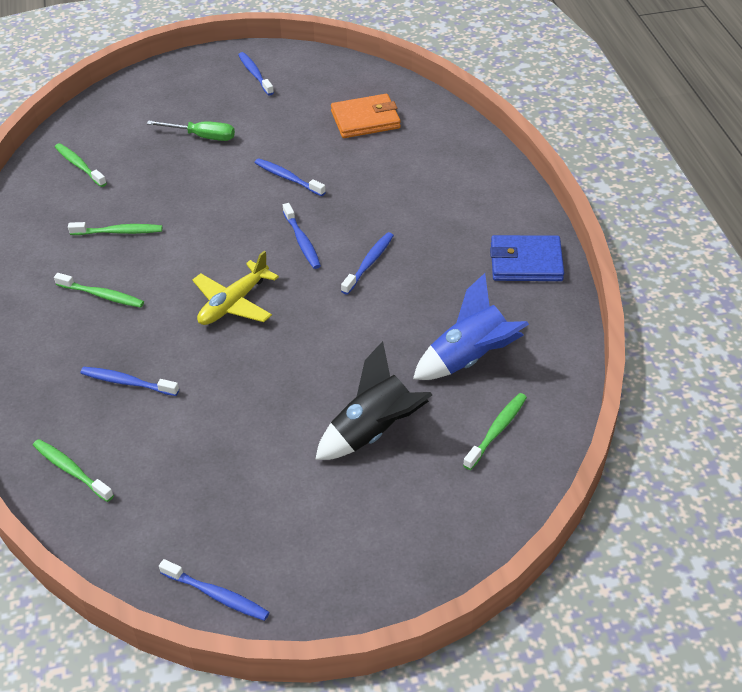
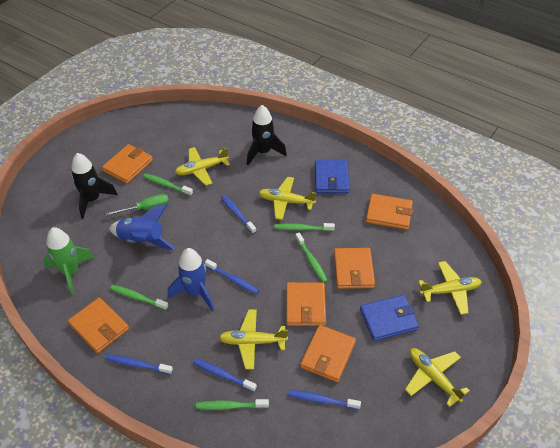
black rocket: 1 -> 2
blue rocket: 1 -> 2
blue toothbrush: 6 -> 5
blue wallet: 1 -> 2
green rocket: 0 -> 1
orange wallet: 1 -> 6
yellow plane: 1 -> 5

